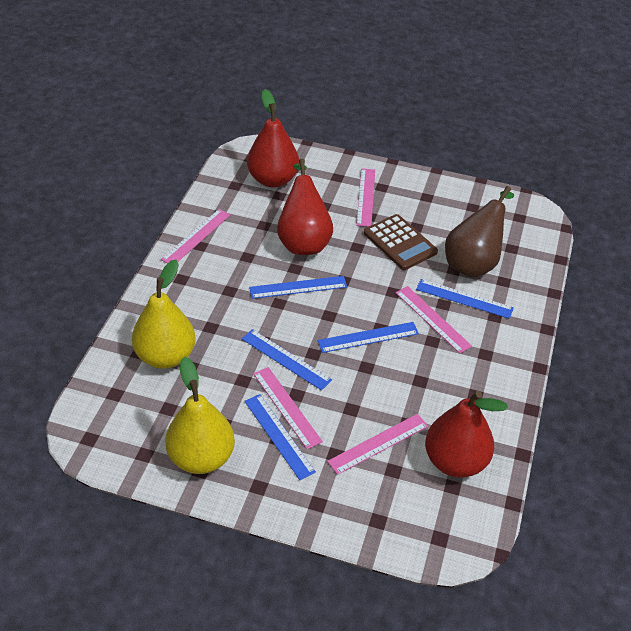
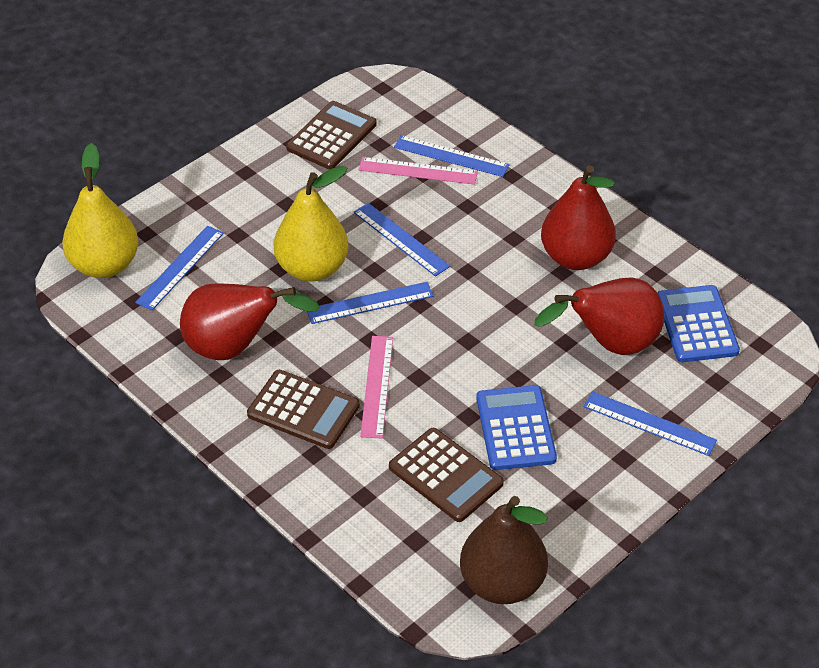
blue calculator: 0 -> 2
brown calculator: 1 -> 3
pink ruler: 5 -> 2

